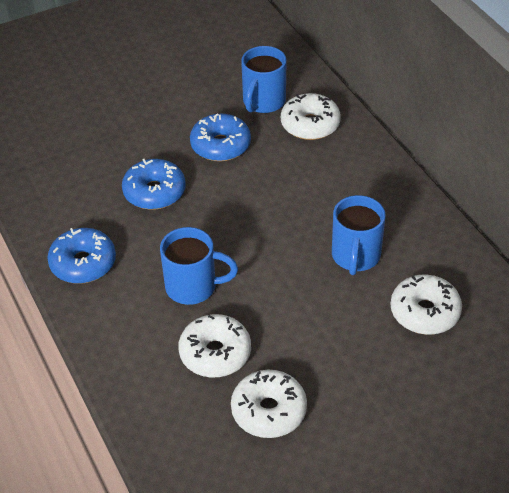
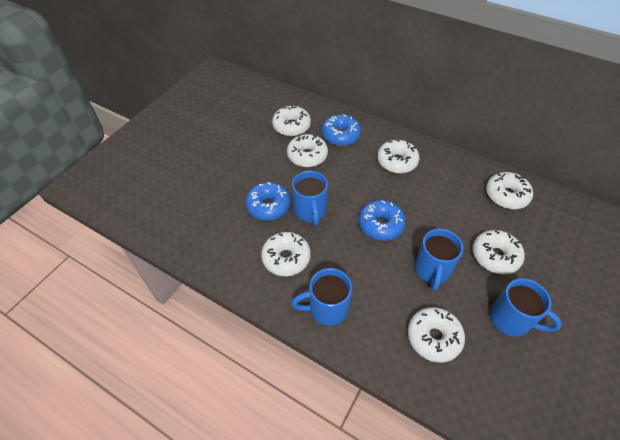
blue mug: 3 -> 4
white donut: 4 -> 7

